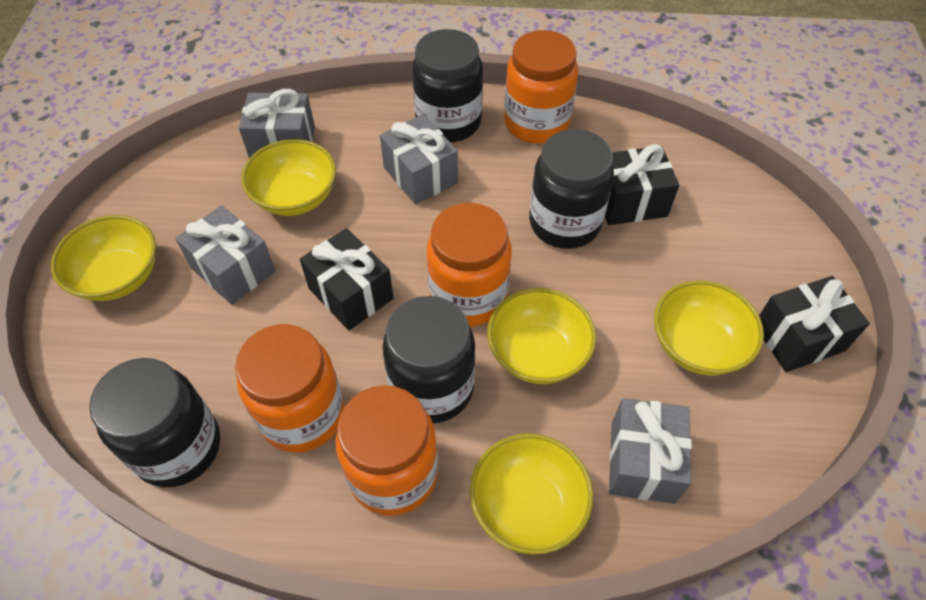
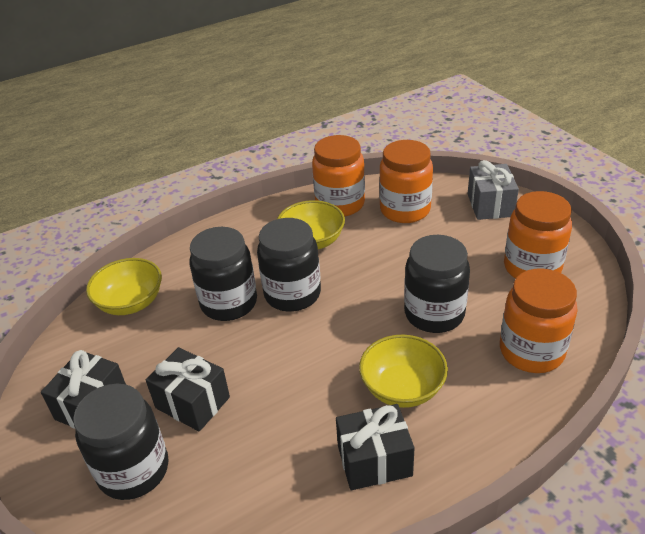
grey gift: 4 -> 1
yellow bowl: 5 -> 3

